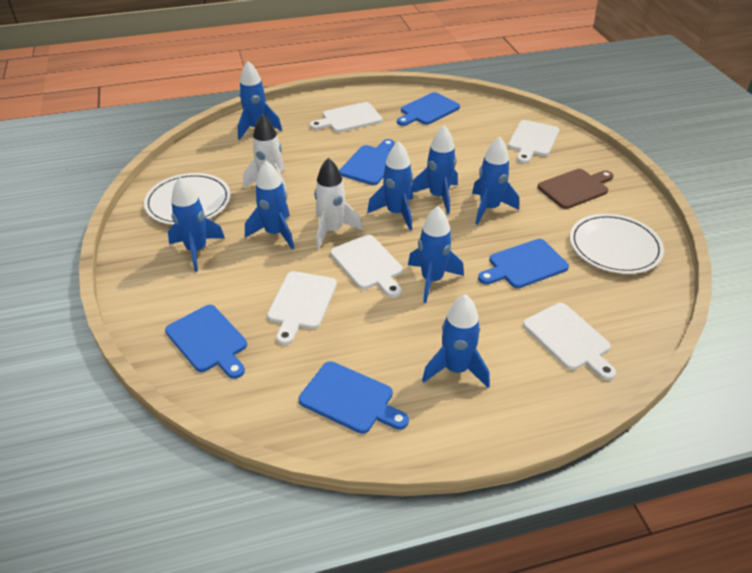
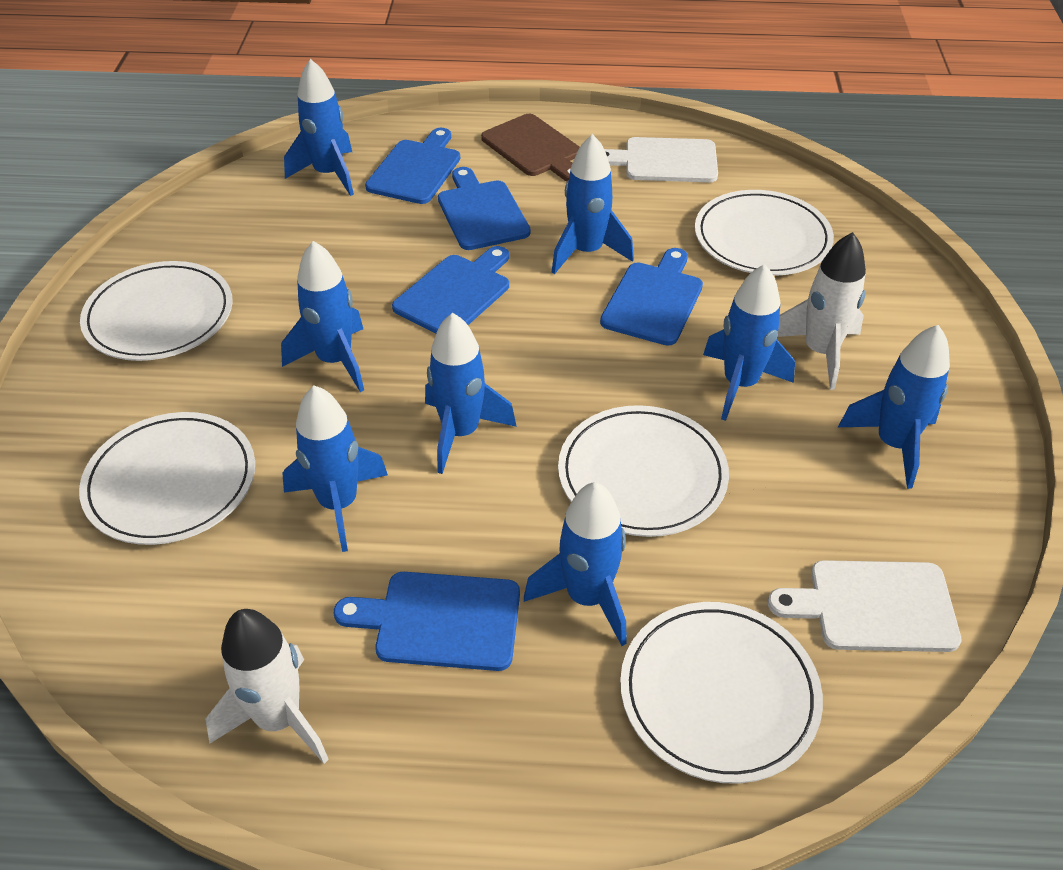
white cutting board: 5 -> 2
white plate: 2 -> 5

